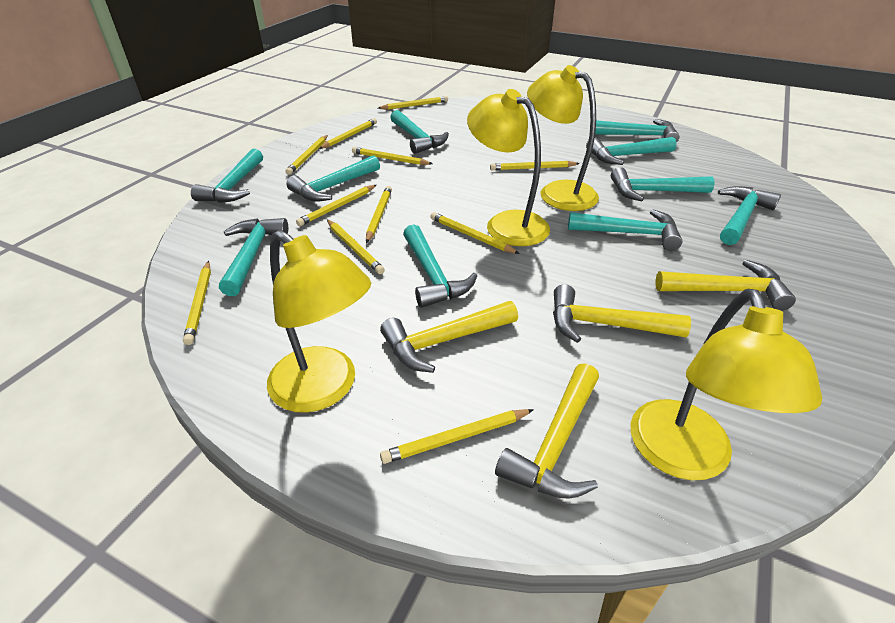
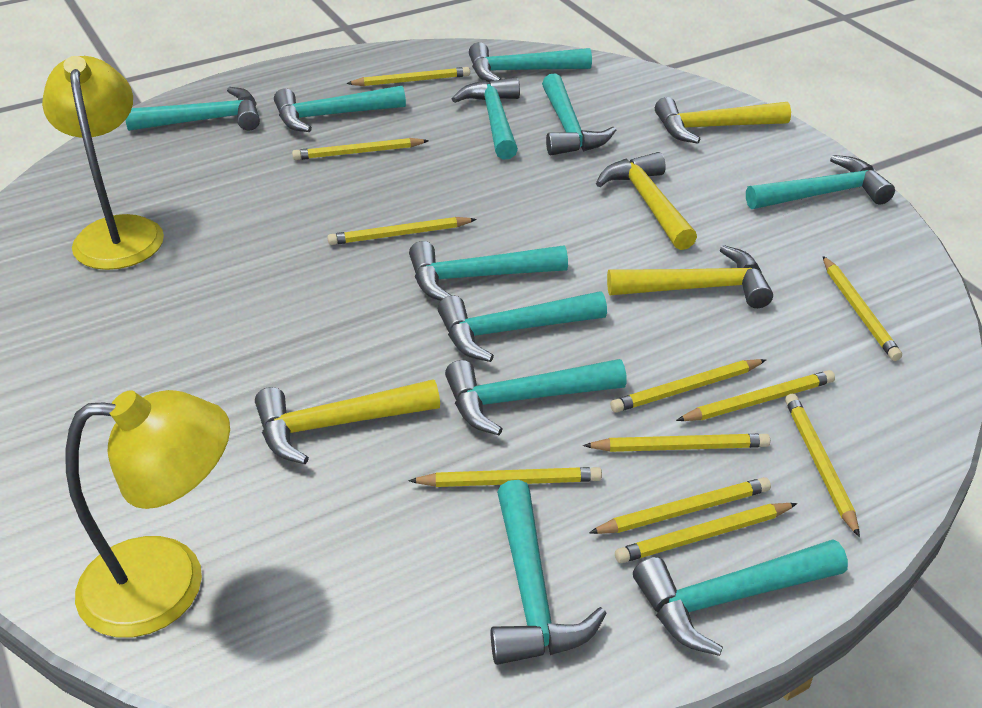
turquoise hammer: 10 -> 11
yellow lamp: 4 -> 2

